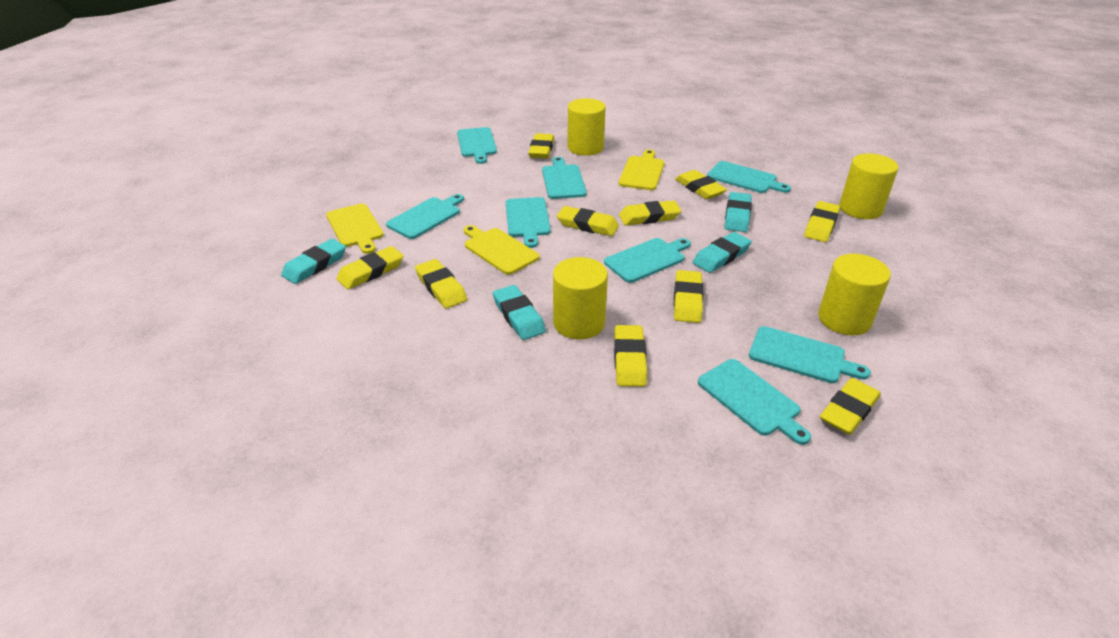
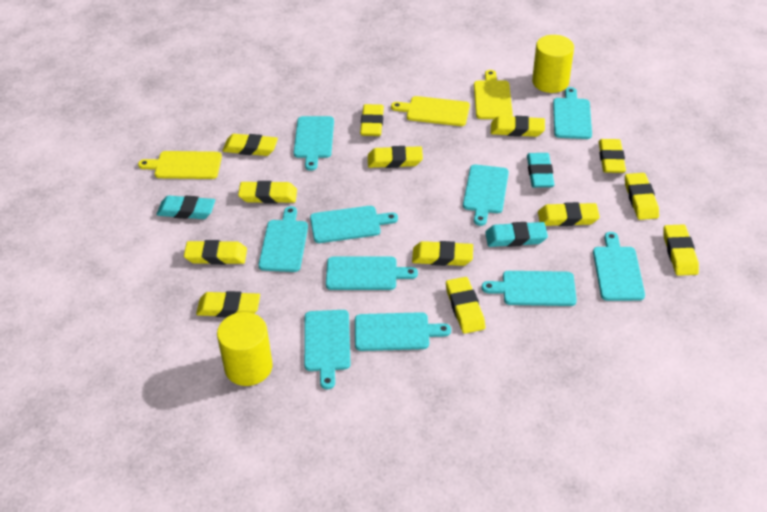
turquoise cutting board: 8 -> 10
turquoise eraser: 4 -> 3
yellow cylinder: 4 -> 2
yellow eraser: 10 -> 13

